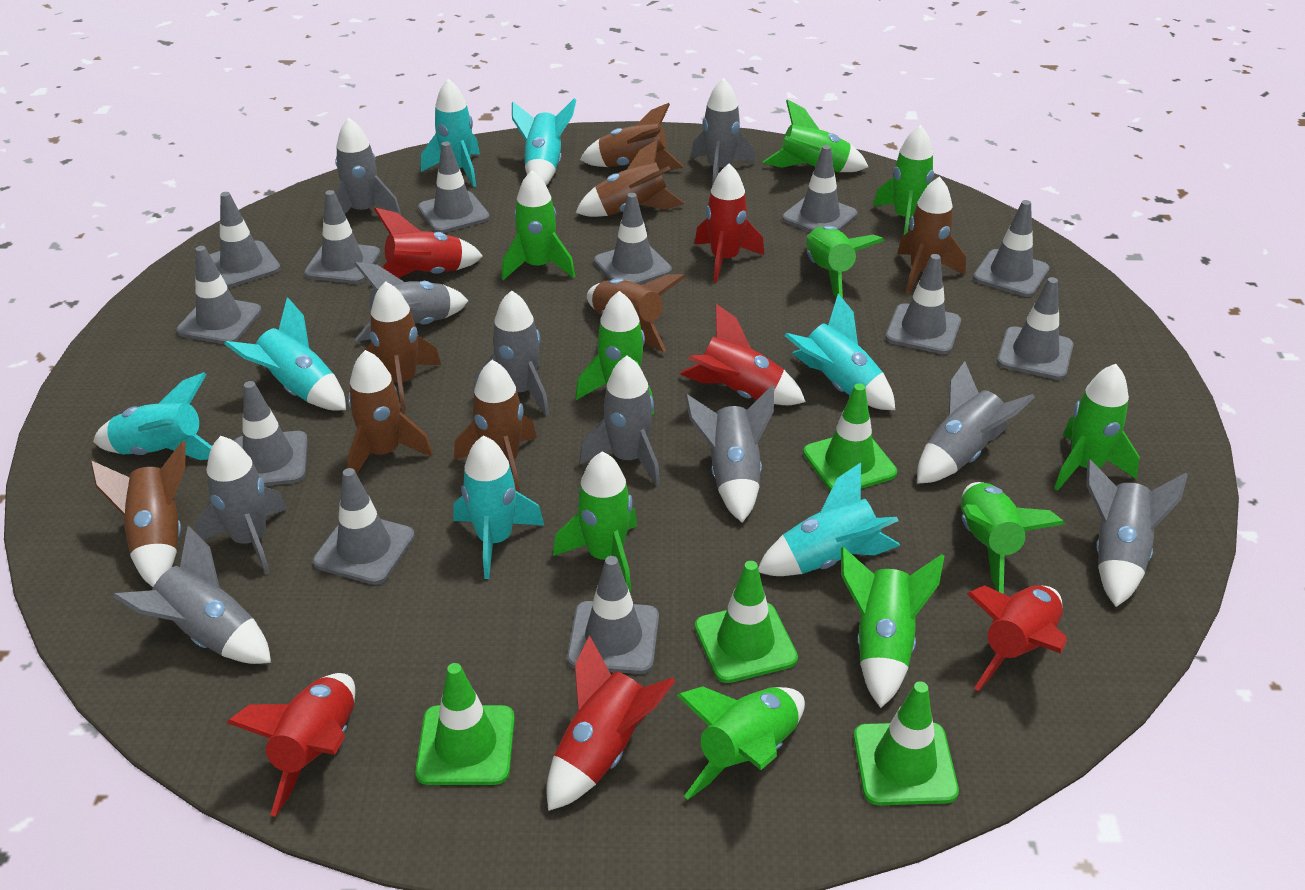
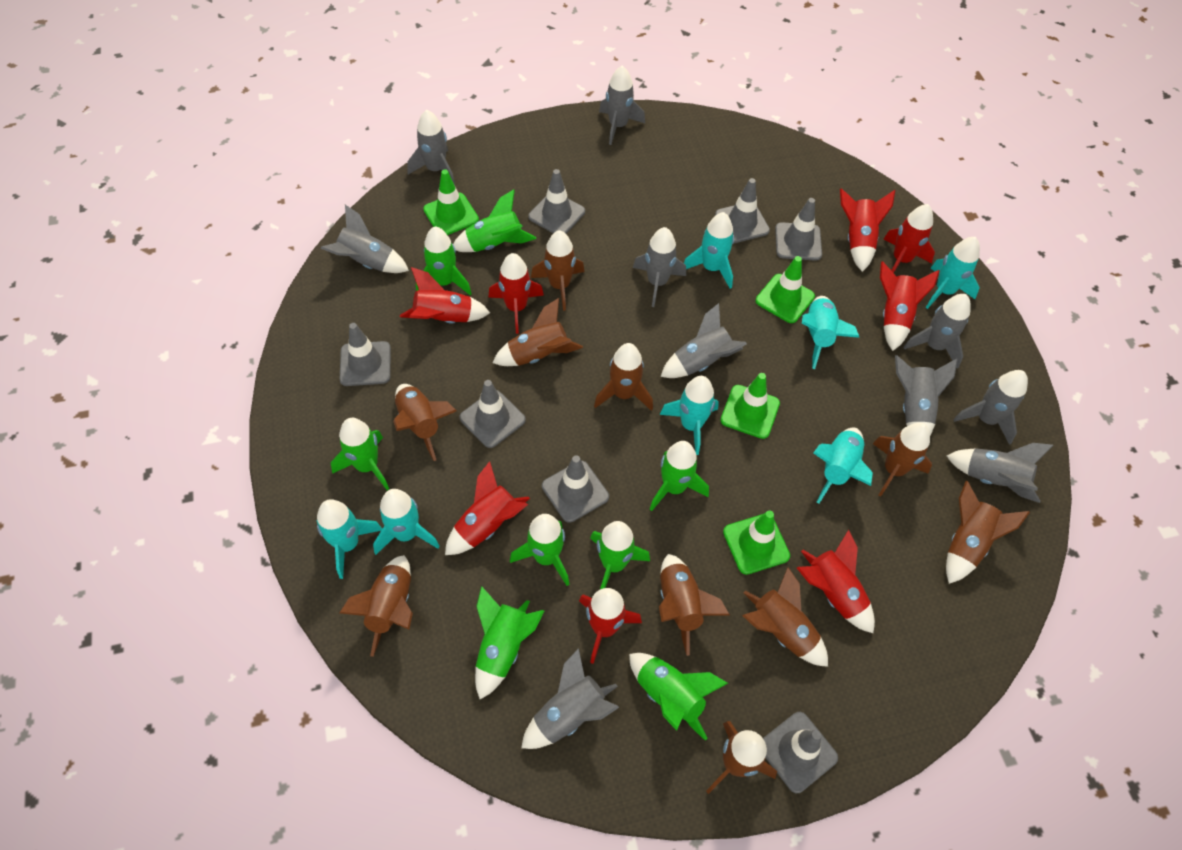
brown rocket: 8 -> 10
green rocket: 10 -> 8
grey traffic cone: 12 -> 7
red rocket: 6 -> 8

